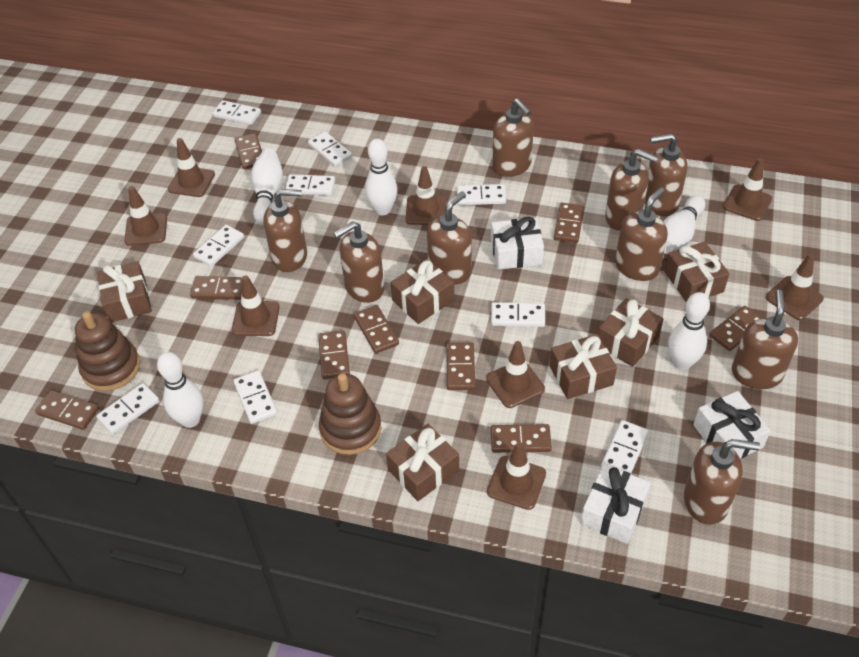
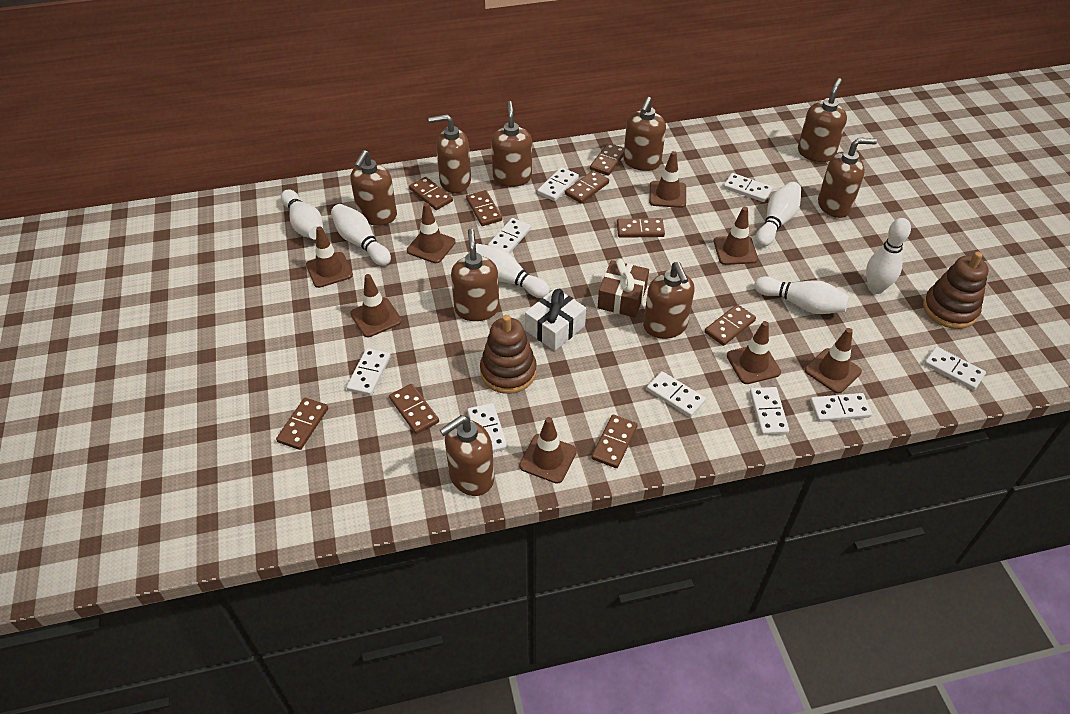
brown gift: 6 -> 1
white bowling pin: 5 -> 6
white gift: 3 -> 1

